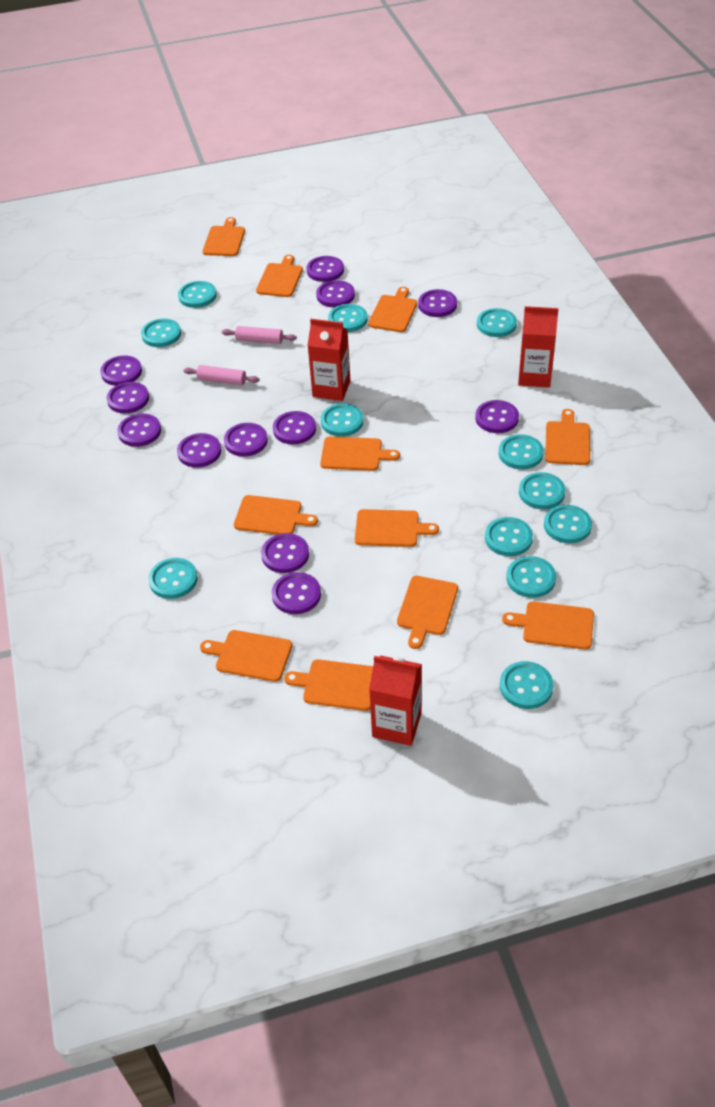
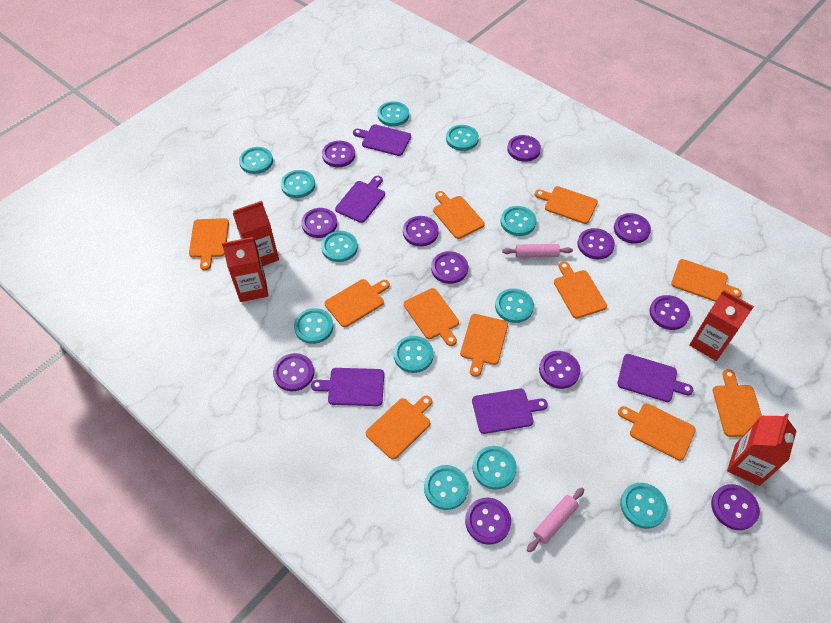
purple cutting board: 0 -> 5
red carton: 3 -> 4

